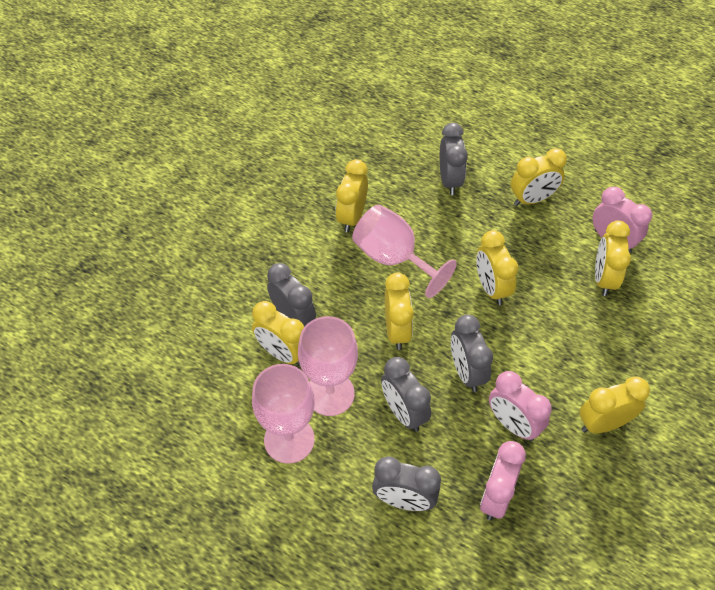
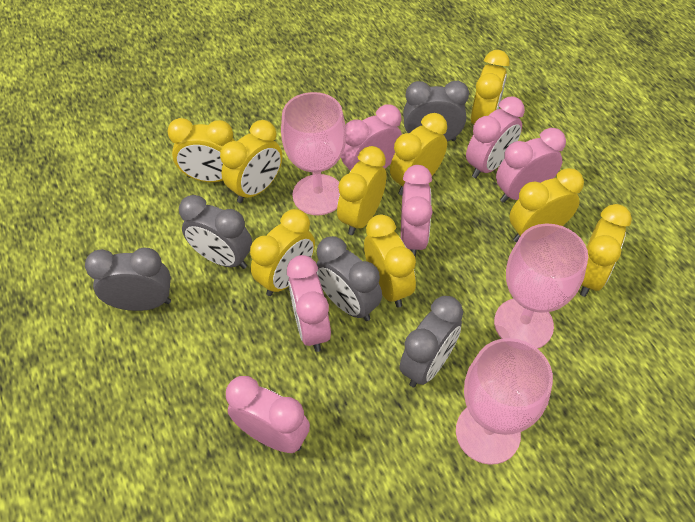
pink clock: 3 -> 6
yellow clock: 7 -> 9

